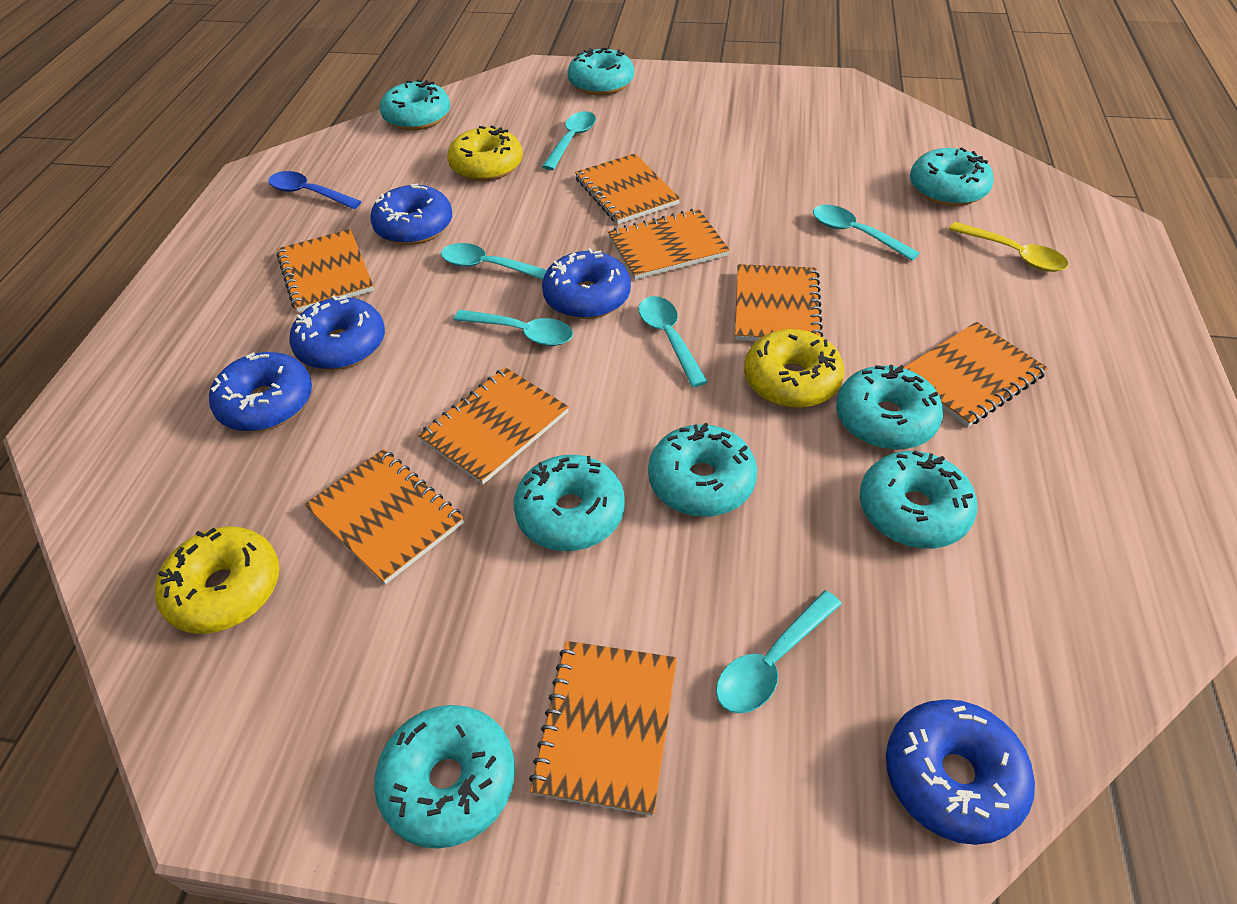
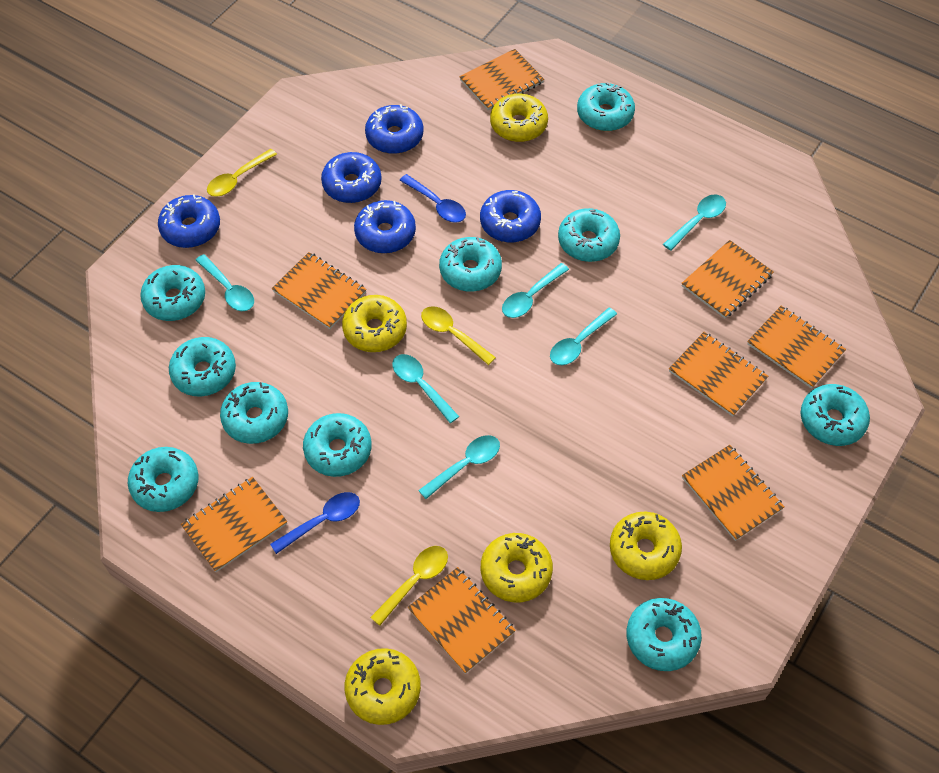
blue spoon: 1 -> 2
turquoise donut: 8 -> 10
yellow donut: 3 -> 5
yellow spoon: 1 -> 3

